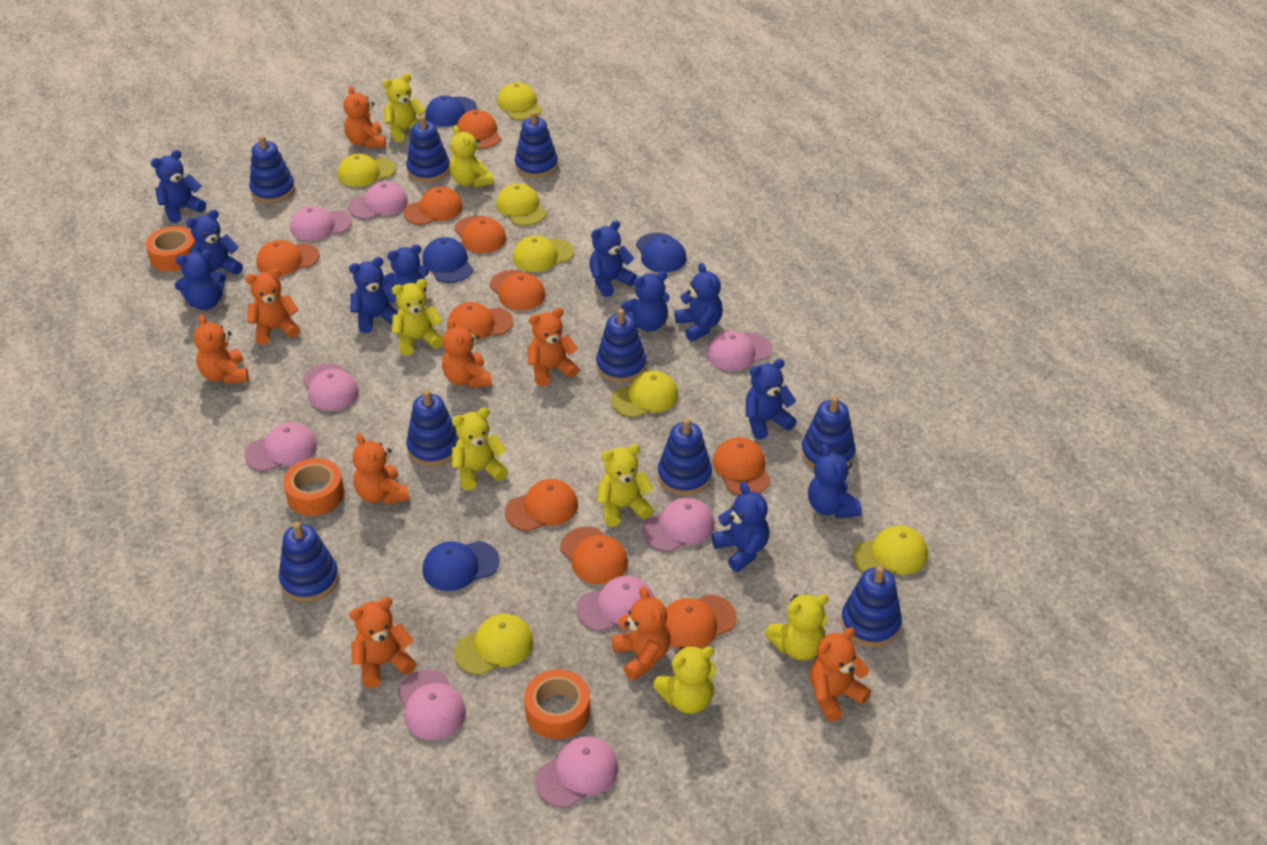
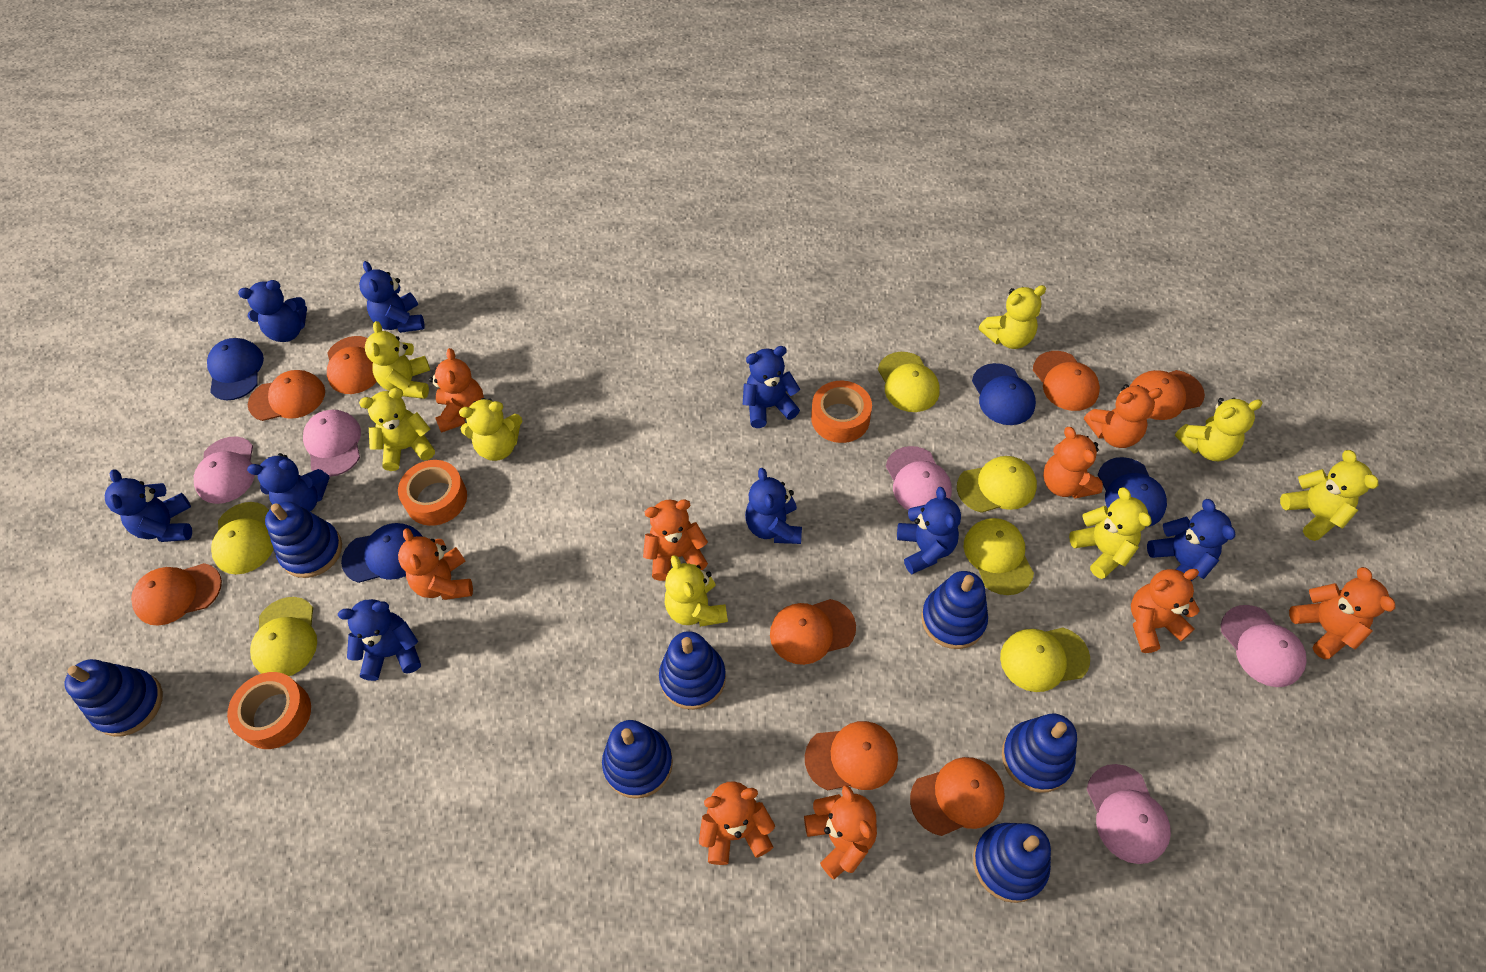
blue stacking toy: 9 -> 7
blue teddy bear: 11 -> 9
orange cap: 10 -> 8
pink cap: 9 -> 5
yellow cap: 7 -> 6
yellow teddy bear: 7 -> 8

